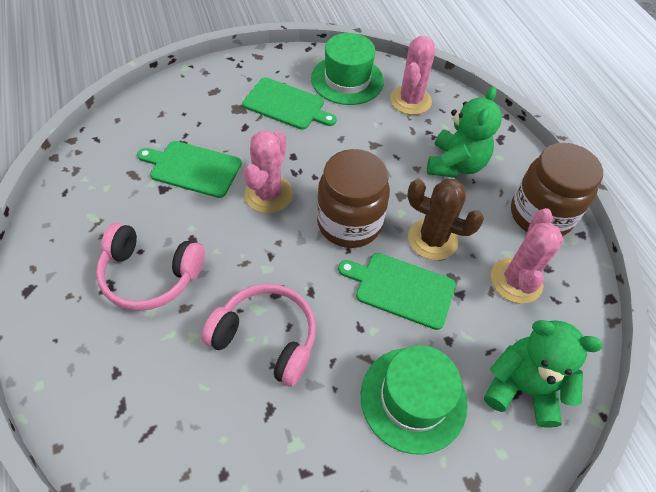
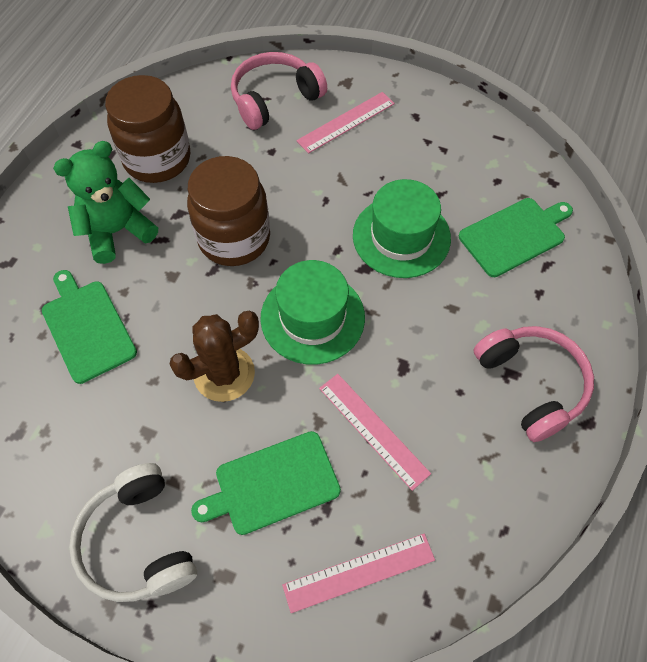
green teddy bear: 2 -> 1
pink cactus: 3 -> 0
pink ruler: 0 -> 3
white headphones: 0 -> 1

